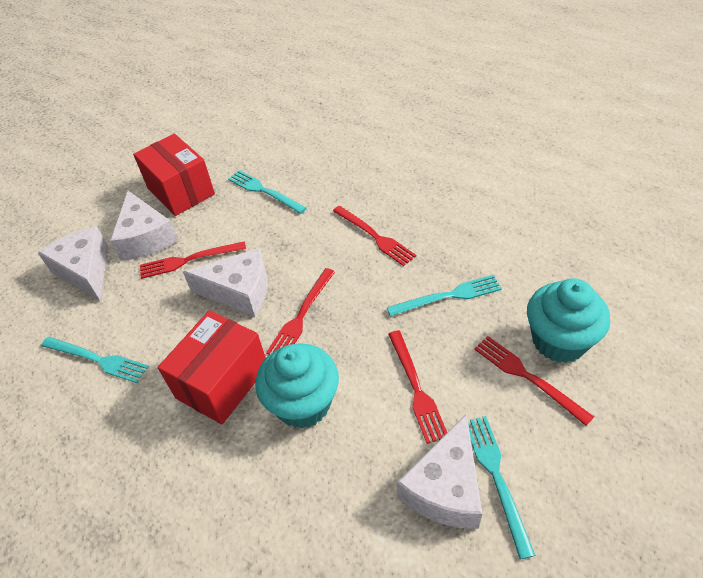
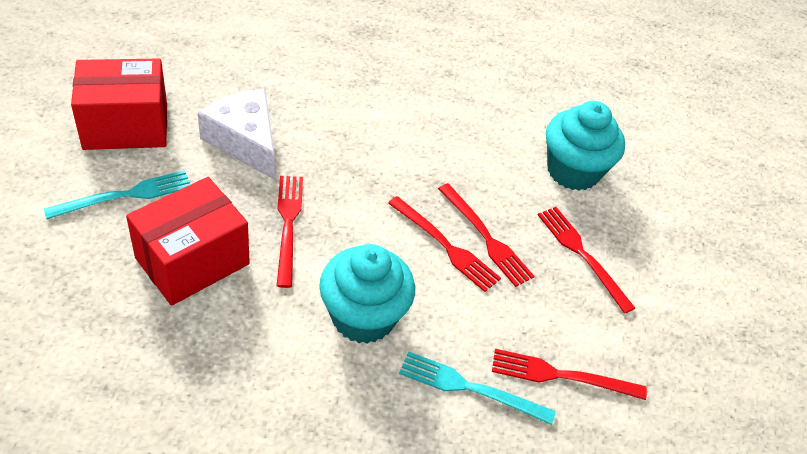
turquoise fork: 4 -> 2
white cheese: 4 -> 1

